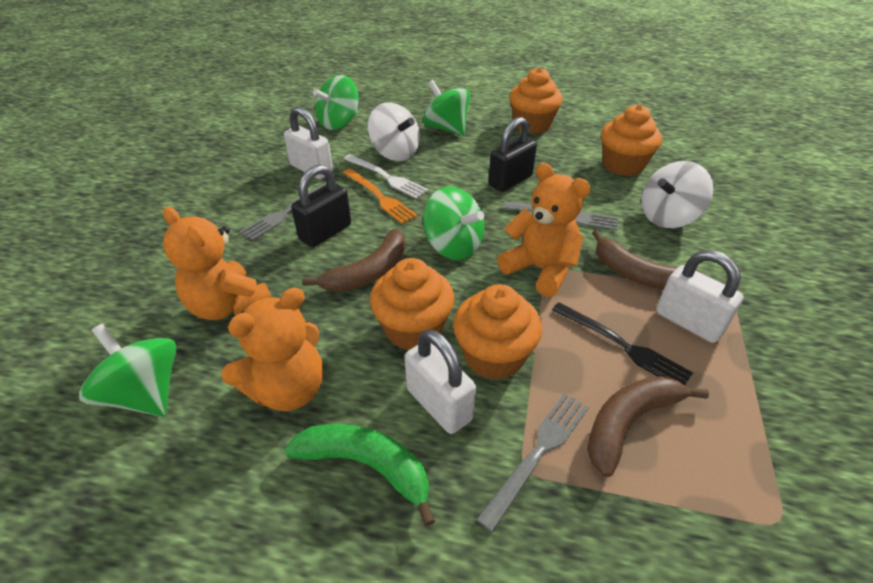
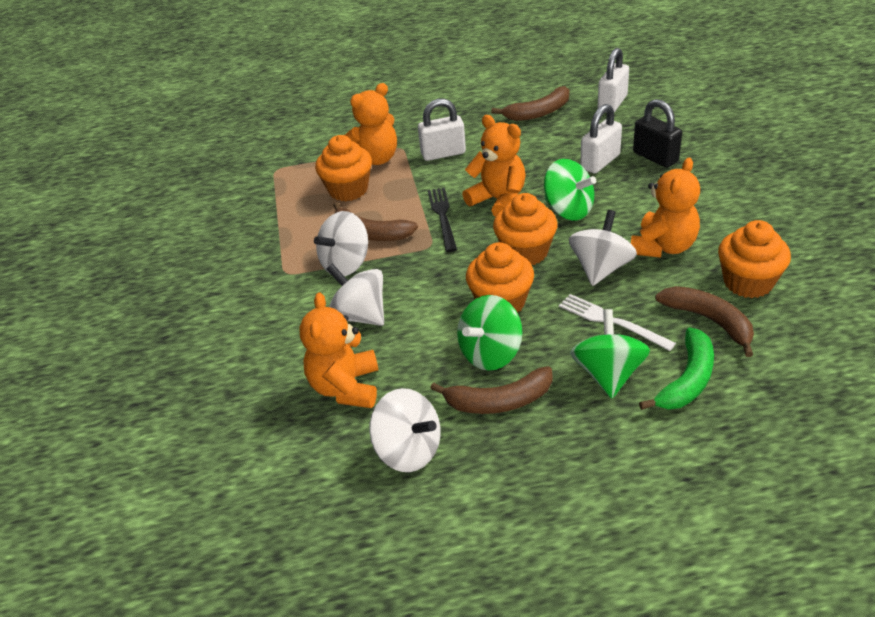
black padlock: 2 -> 1
brown banana: 3 -> 4
green spinning top: 4 -> 3
grey fork: 3 -> 0
orange fork: 1 -> 0
orange teddy bear: 3 -> 4
white spinning top: 2 -> 4

